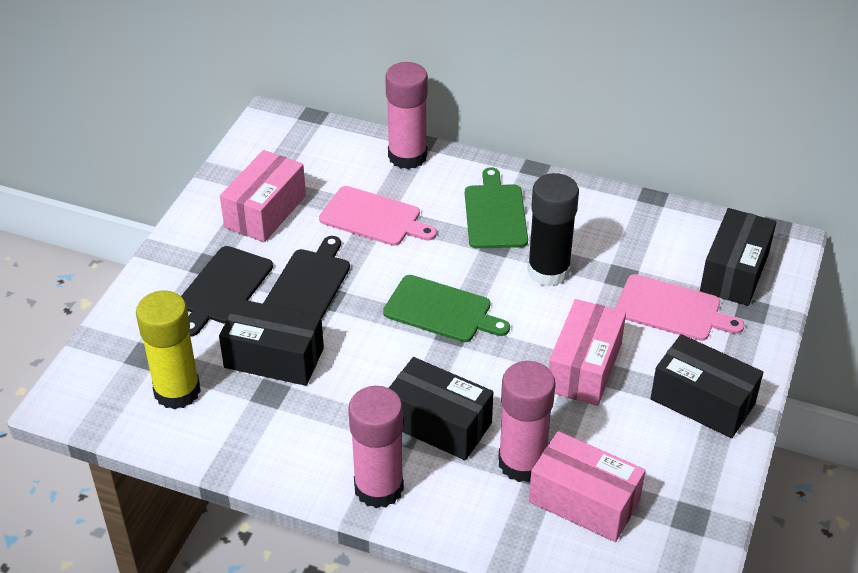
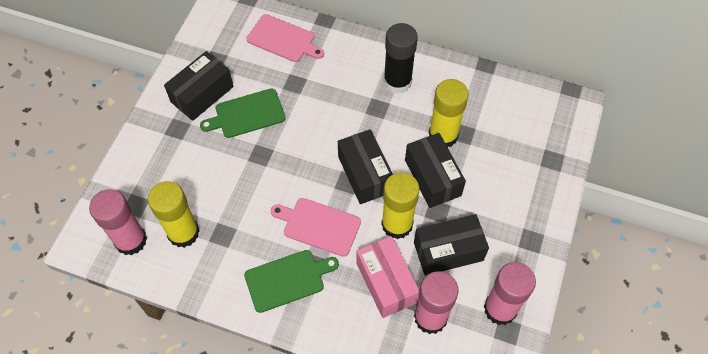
black cutting board: 2 -> 0
pink box: 3 -> 1
yellow glue stick: 1 -> 3

